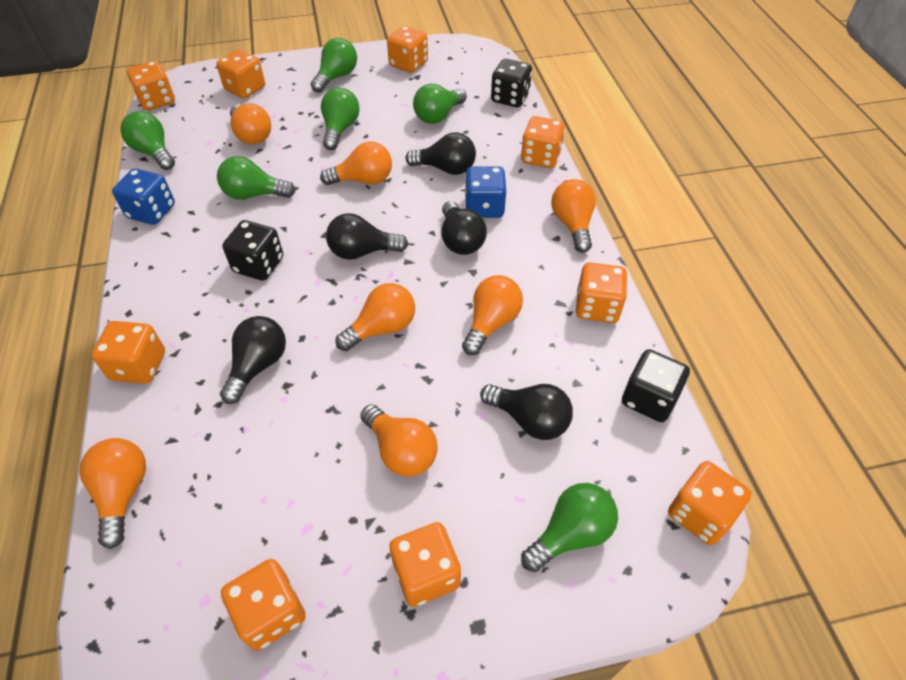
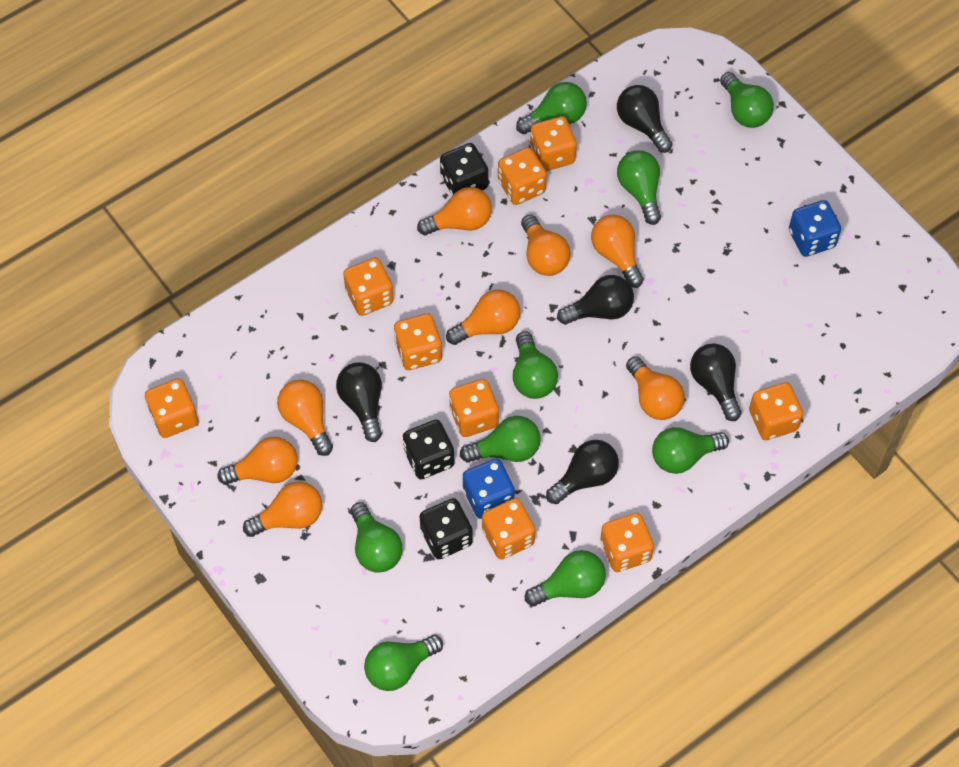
green light bulb: 6 -> 9
orange light bulb: 7 -> 8

